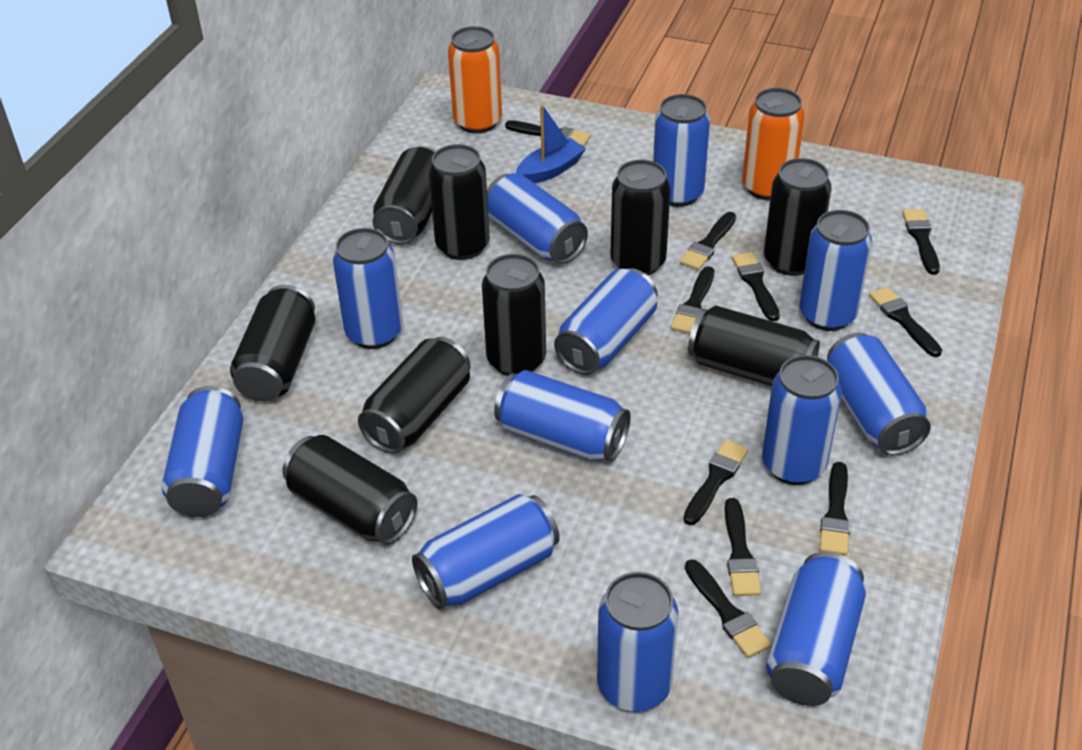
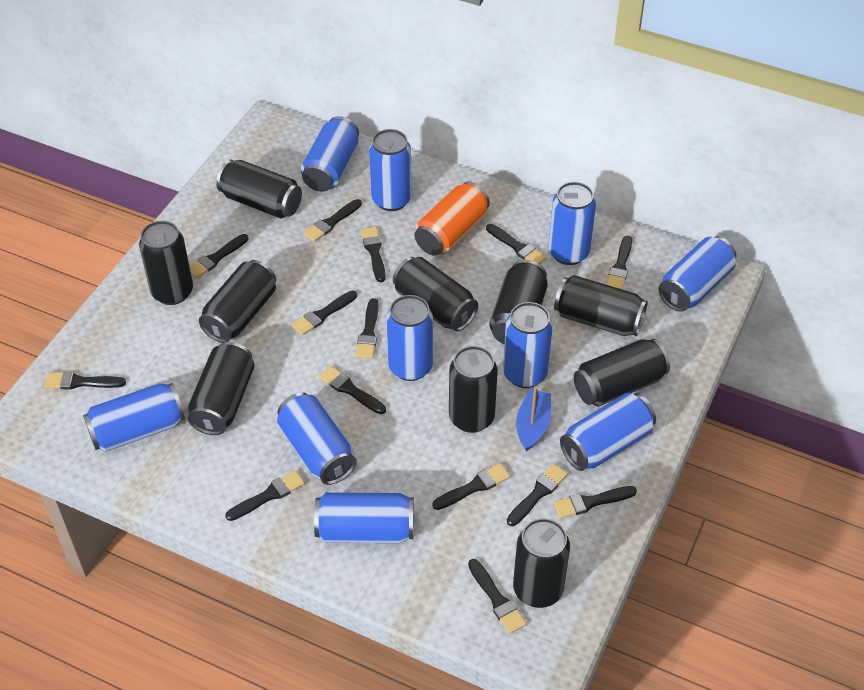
black brush: 10 -> 14
black can: 9 -> 10
blue can: 12 -> 10
orange can: 2 -> 1

